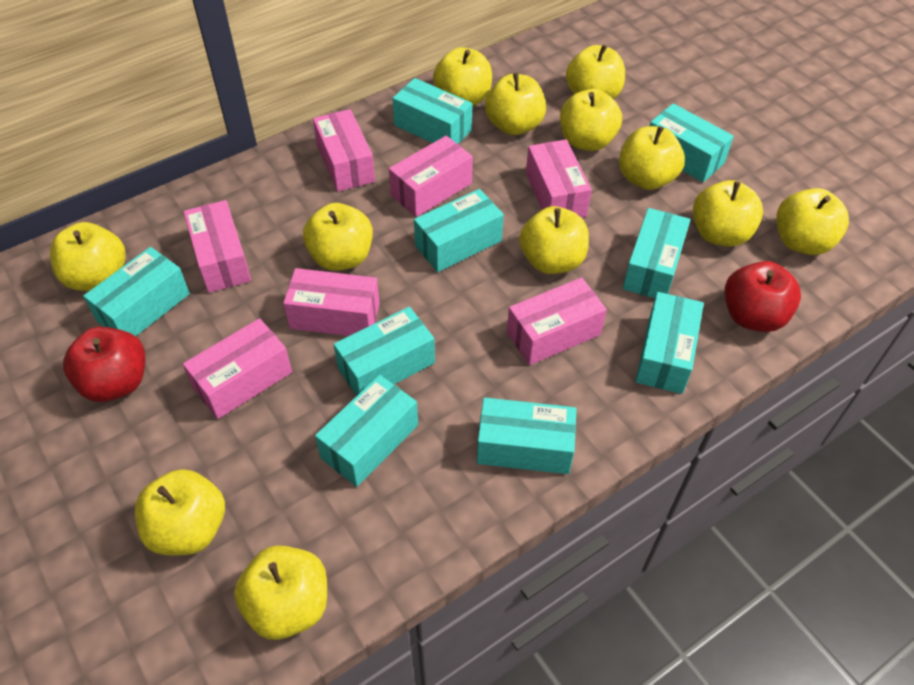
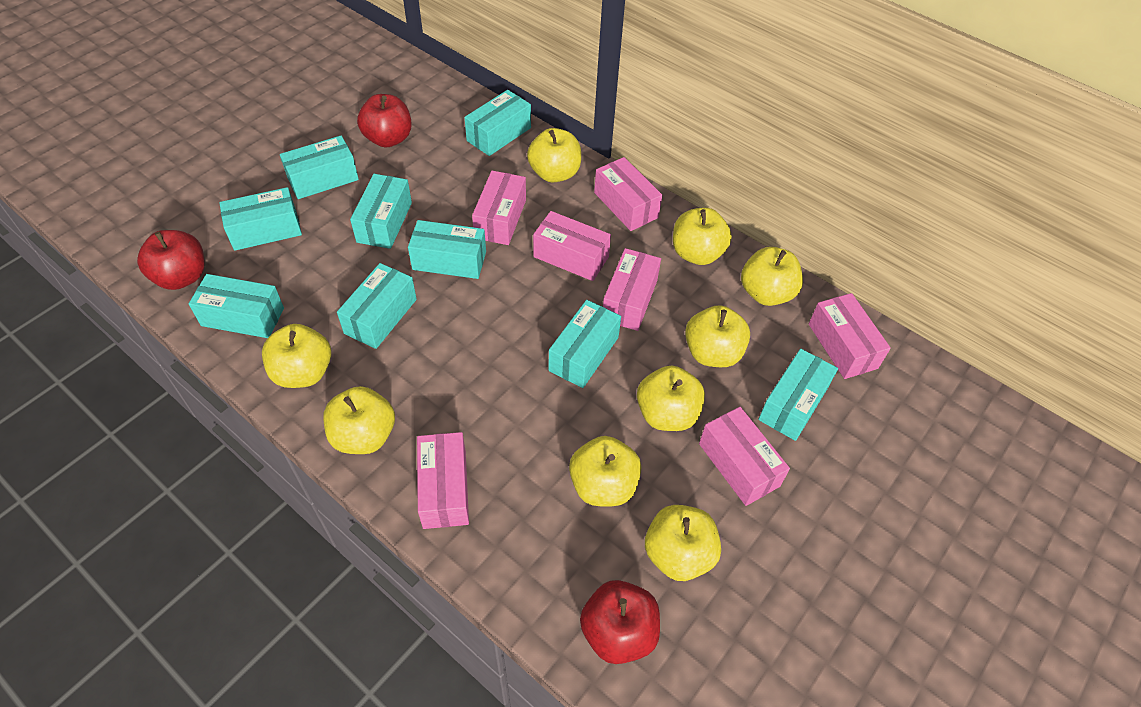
red apple: 2 -> 3
yellow apple: 12 -> 9

